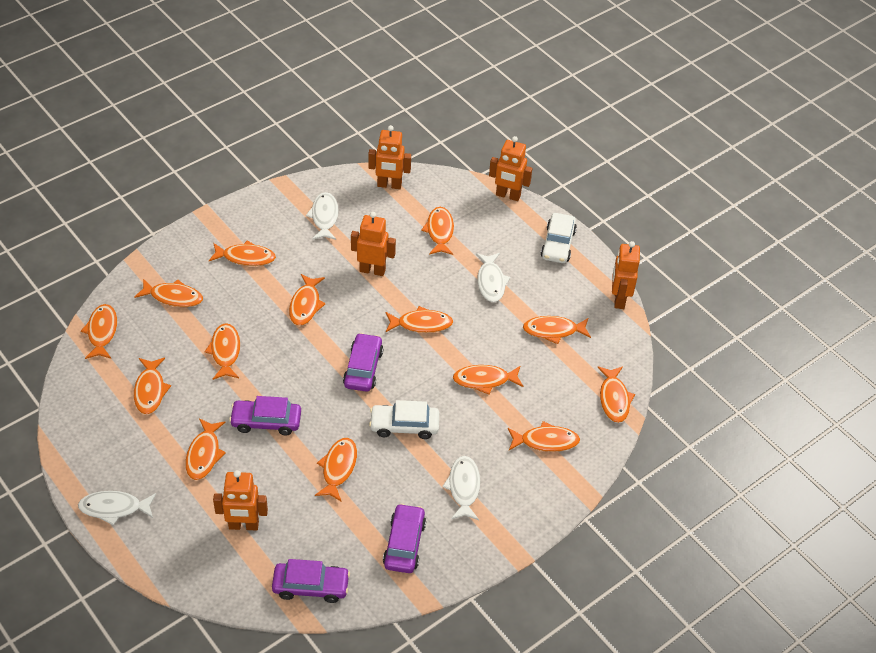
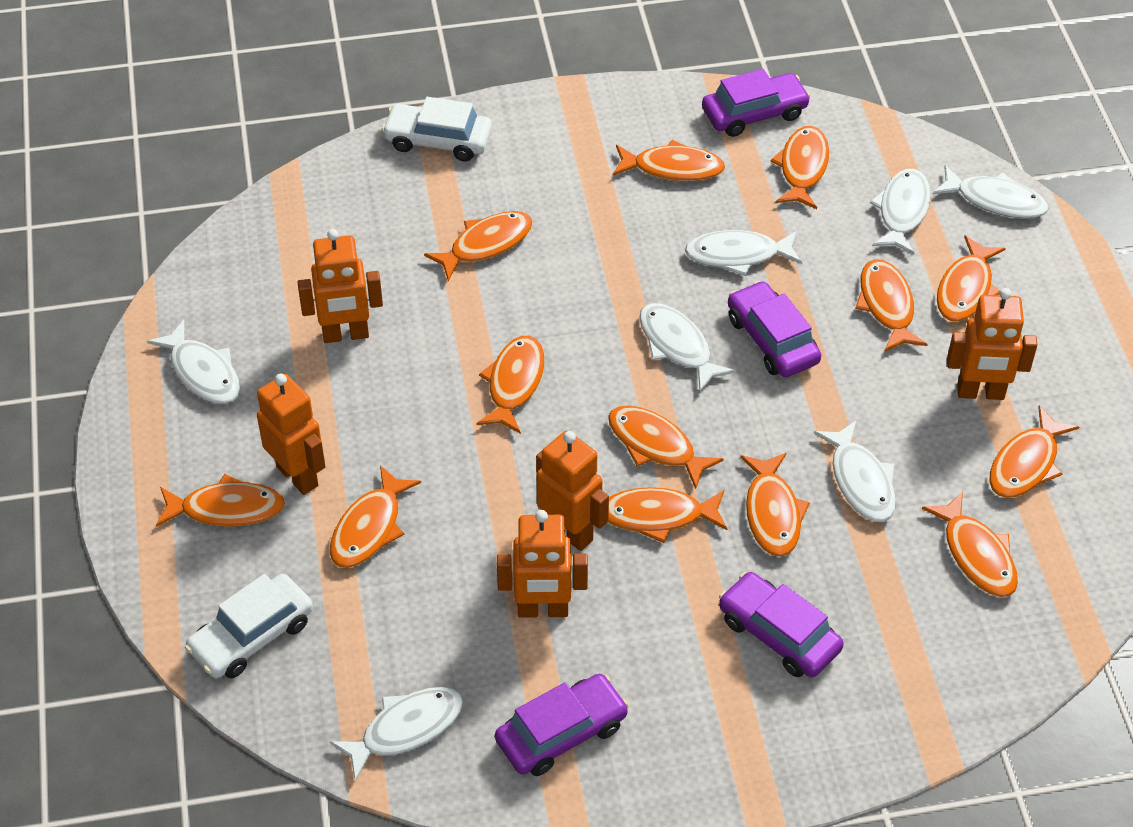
orange fish: 14 -> 13
white fish: 4 -> 7

